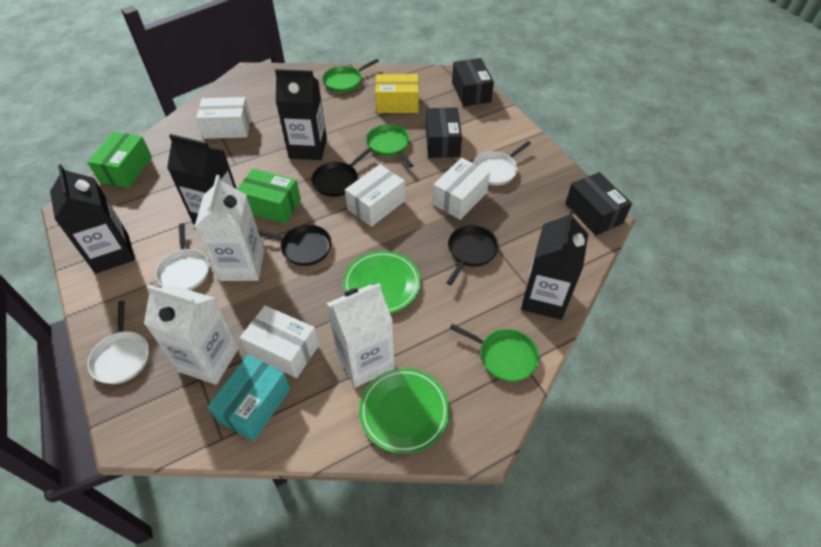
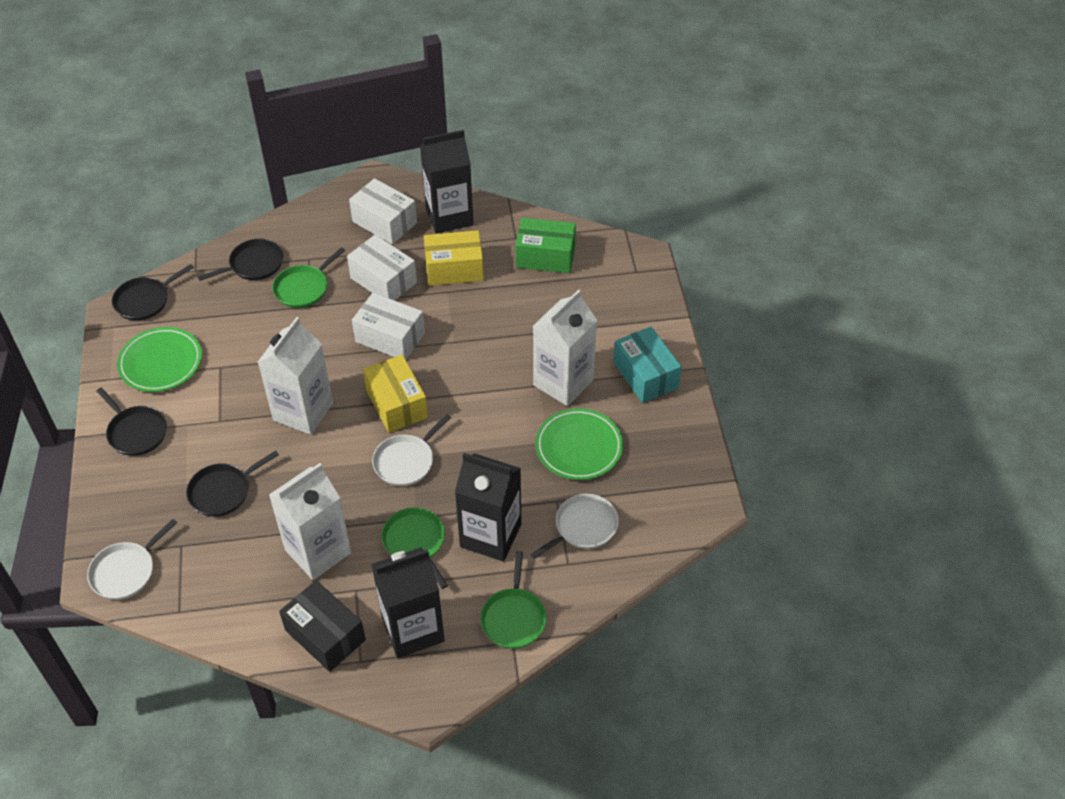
black box: 3 -> 1
black carton: 4 -> 3
black pan: 3 -> 4
green box: 2 -> 1
white box: 4 -> 3
yellow box: 1 -> 2

